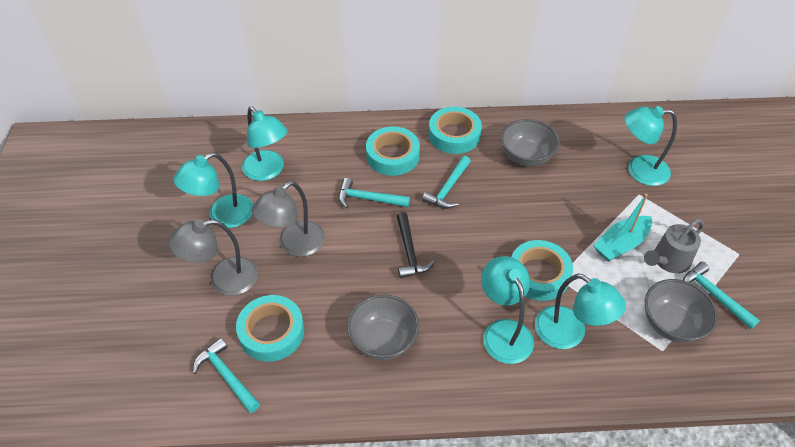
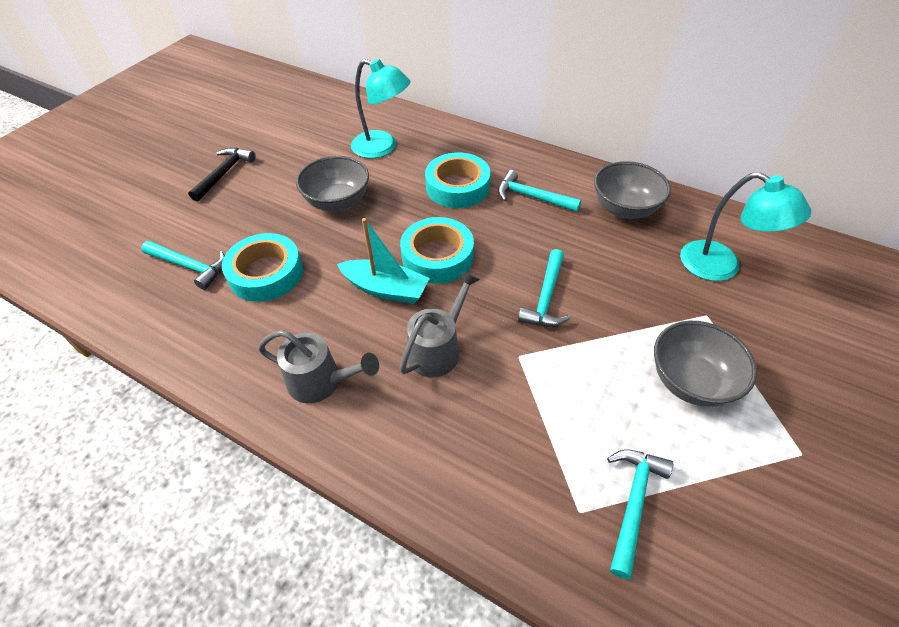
grey lamp: 2 -> 0
grey watering can: 1 -> 2
turquoise lamp: 5 -> 2
turquoise tape: 4 -> 3

